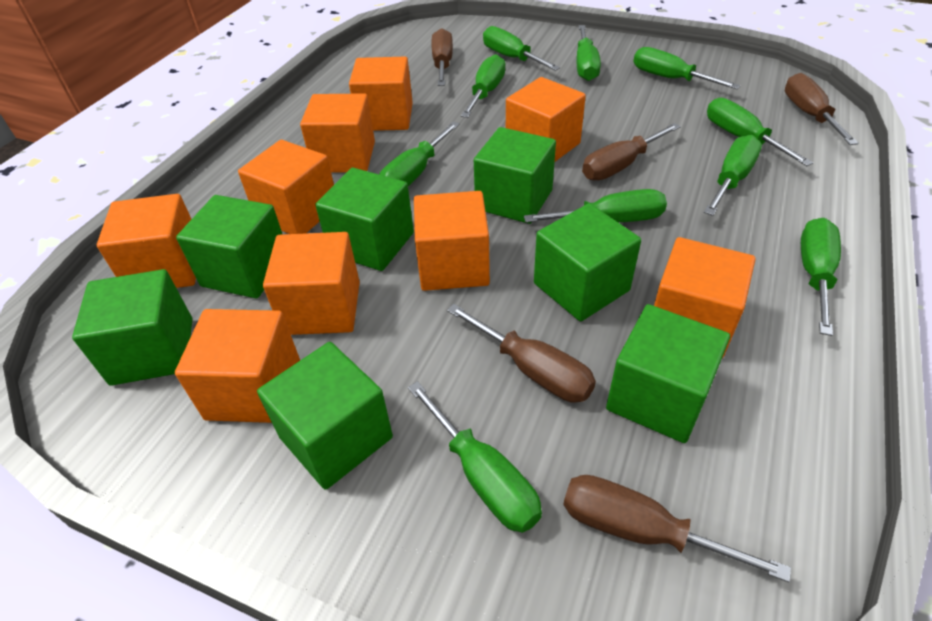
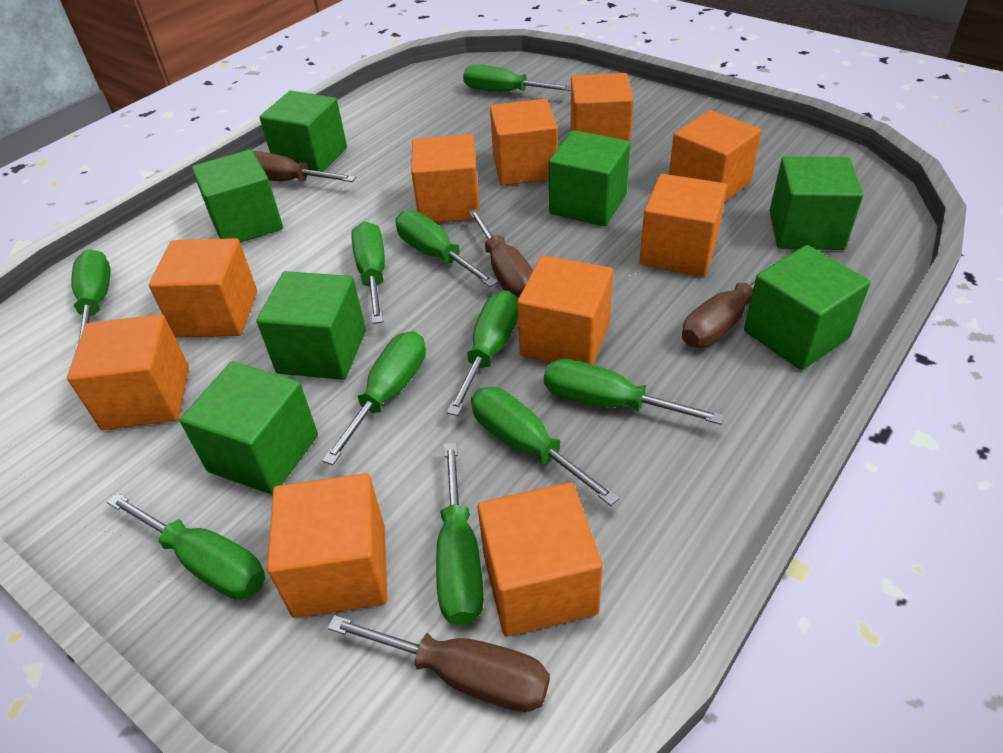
brown screwdriver: 5 -> 4
orange cube: 9 -> 10

